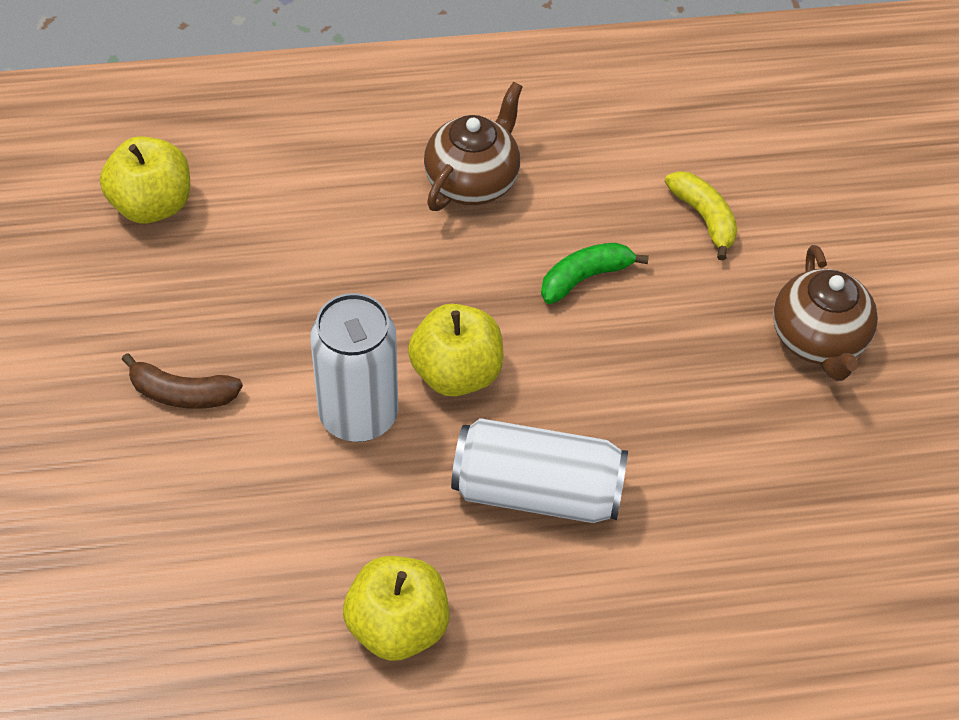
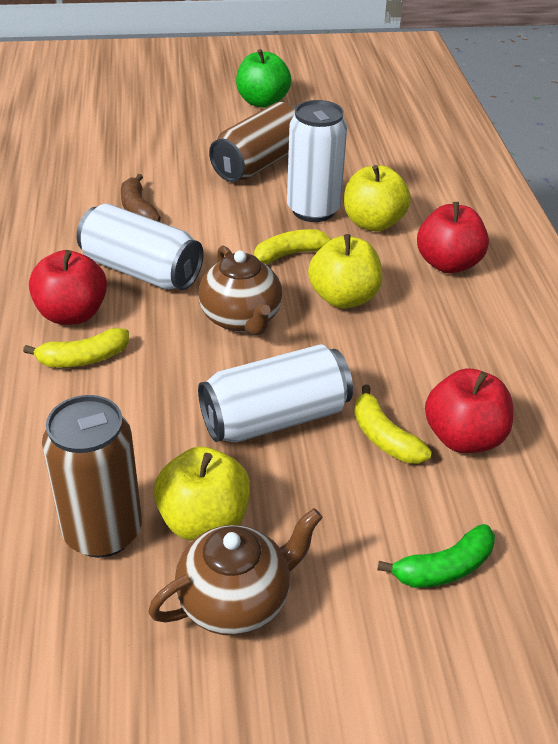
brown can: 0 -> 2
green apple: 0 -> 1
red apple: 0 -> 3
white can: 2 -> 3
yellow banana: 1 -> 3

